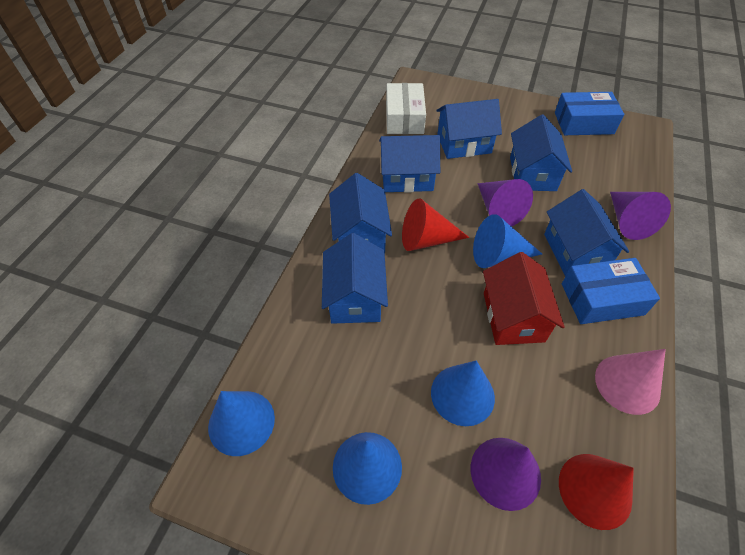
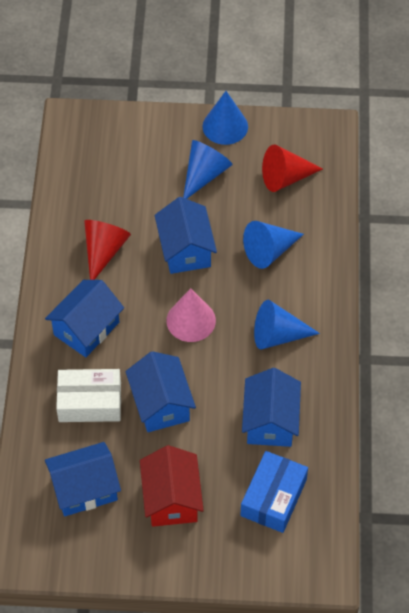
blue box: 2 -> 1
blue house: 6 -> 5
purple cone: 3 -> 0

